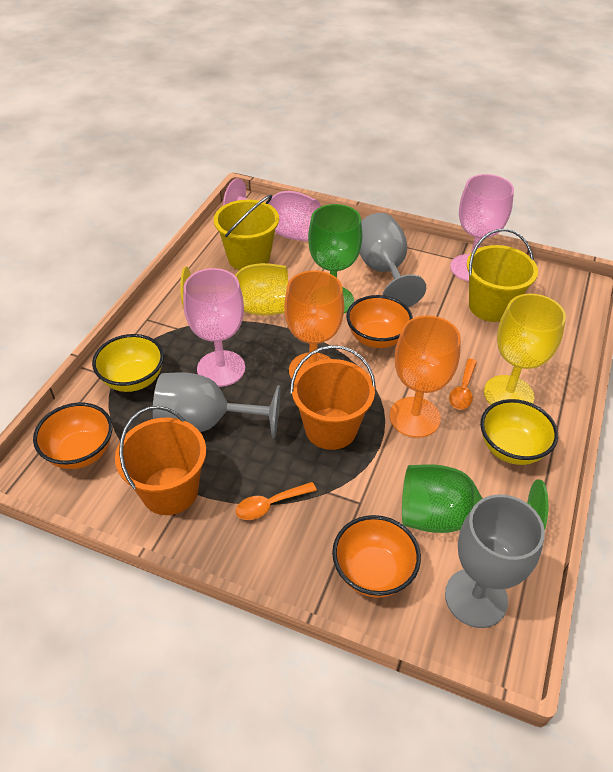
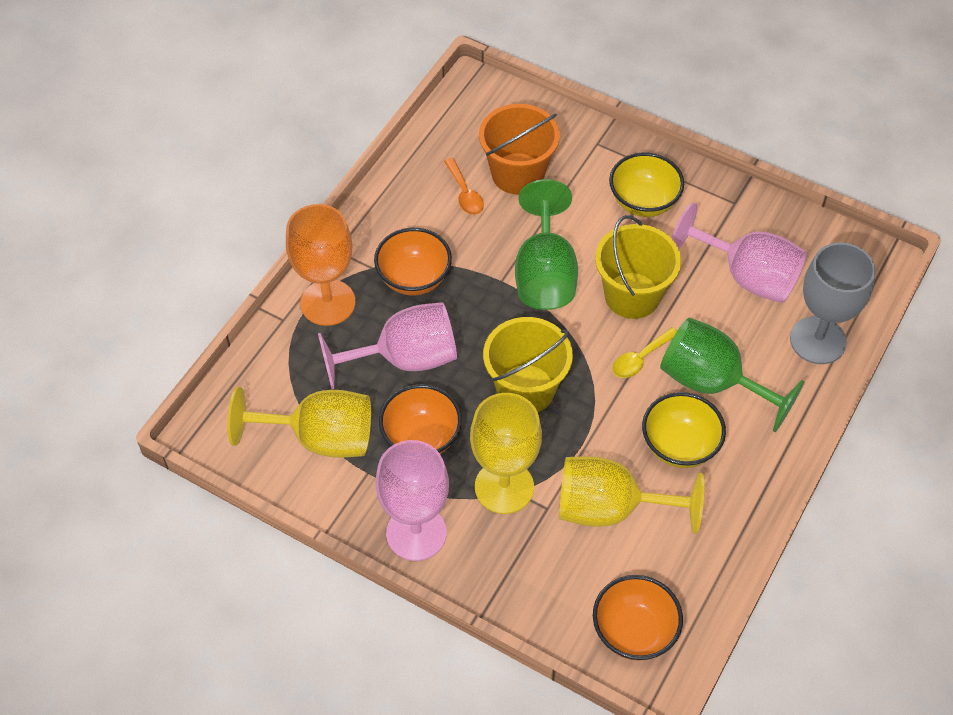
grey goblet: 3 -> 1
orange bucket: 2 -> 1
orange goblet: 2 -> 1
orange spoon: 2 -> 1
yellow goblet: 2 -> 3
yellow spoon: 0 -> 1

